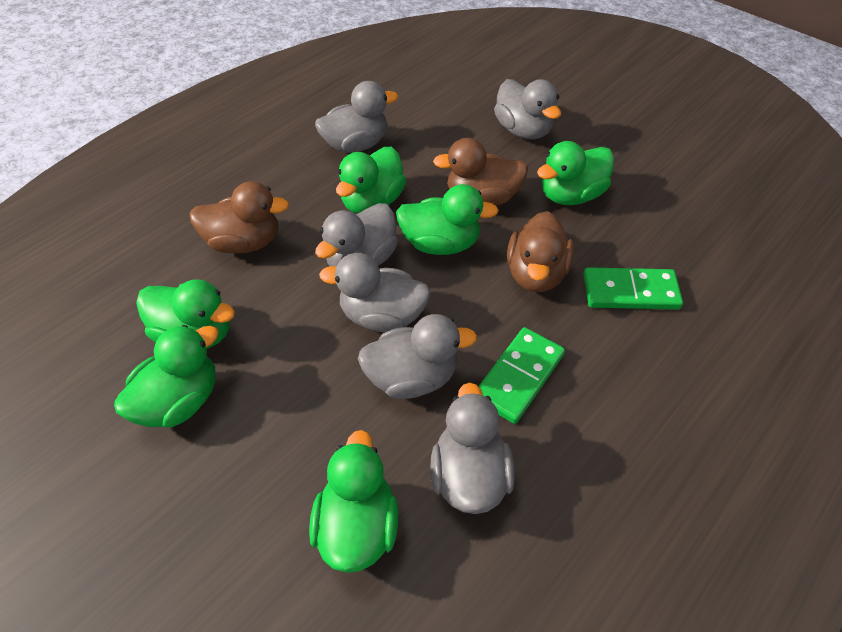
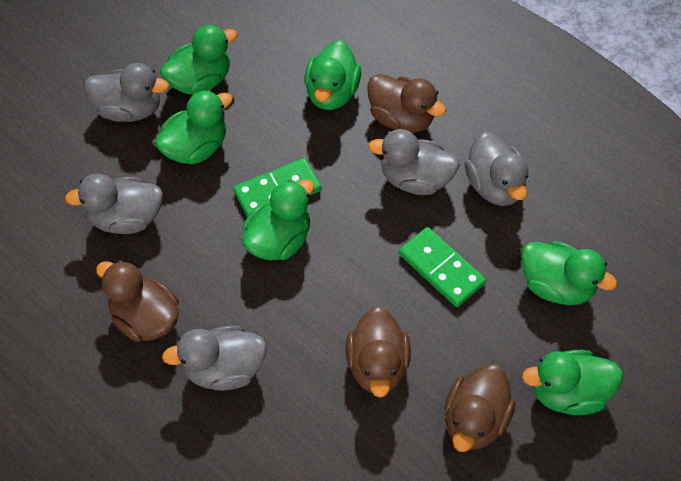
brown duck: 3 -> 4
grey duck: 6 -> 5

